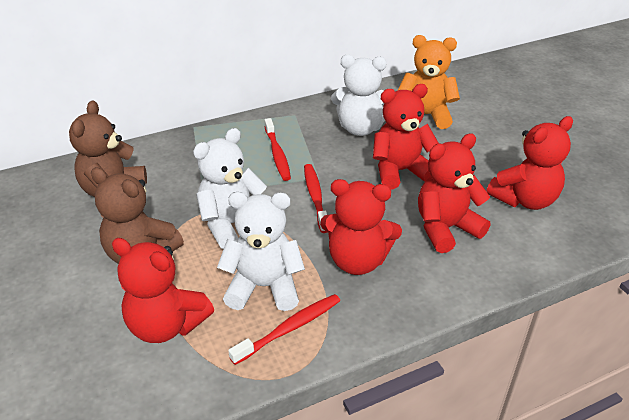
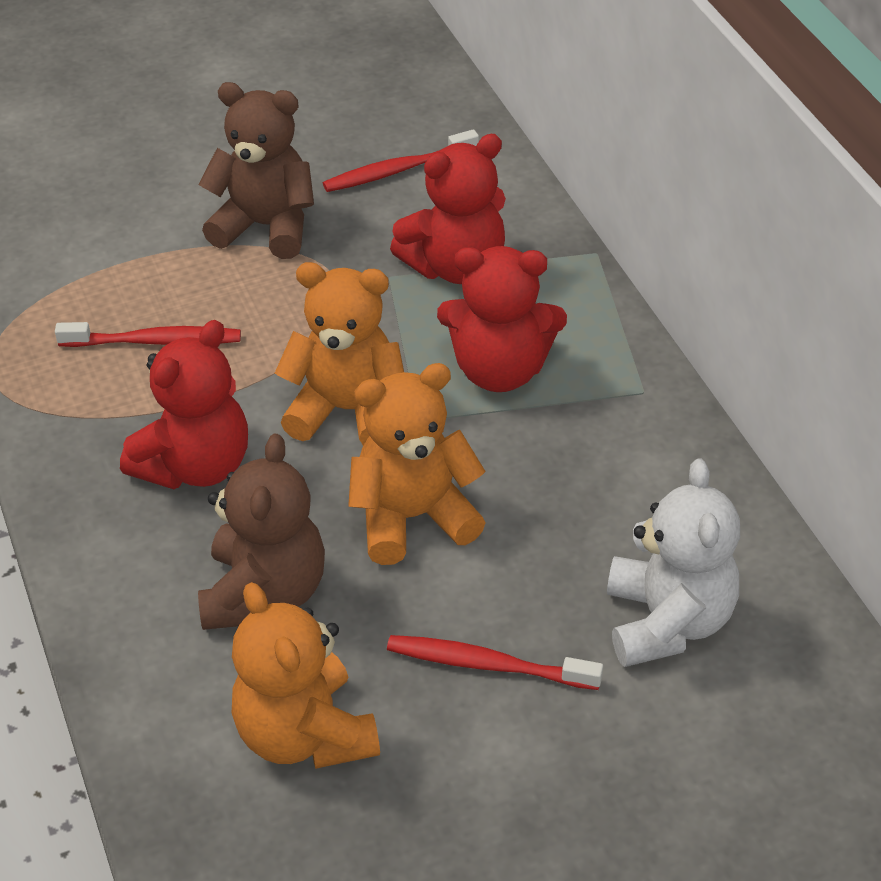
orange teddy bear: 1 -> 3
red teddy bear: 5 -> 3
white teddy bear: 3 -> 1

